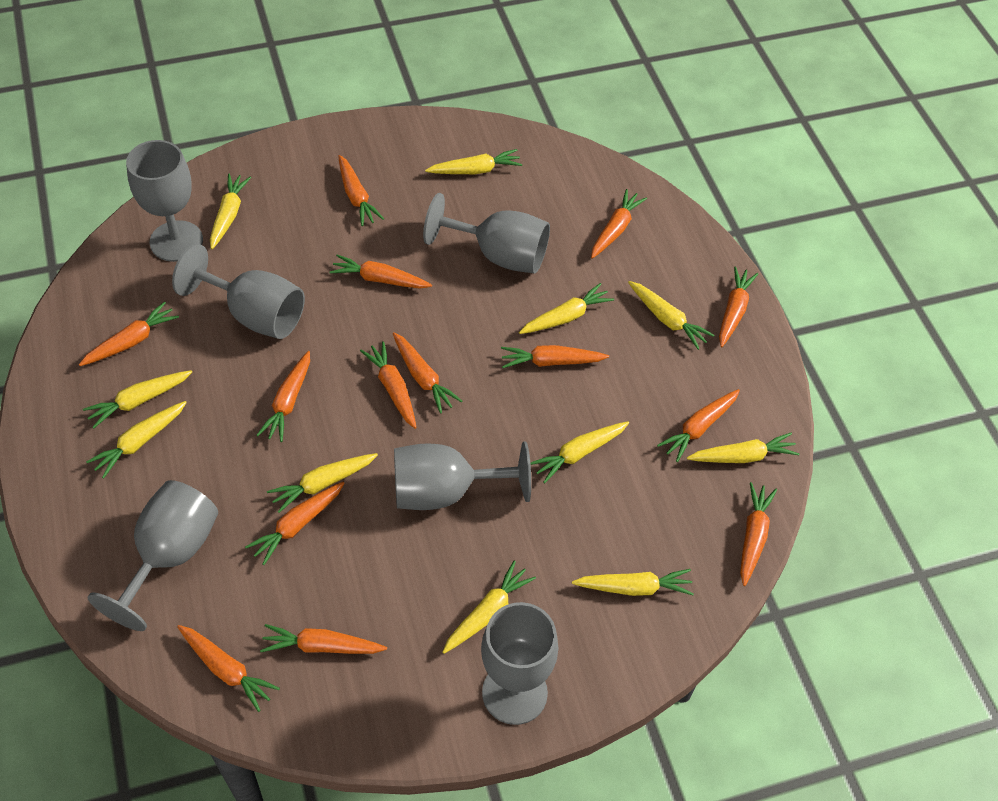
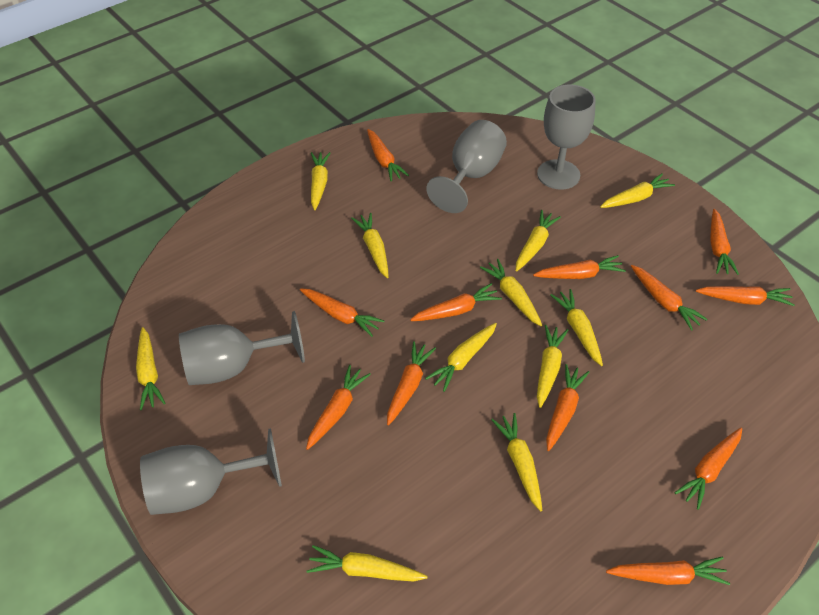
grey goblet: 6 -> 4
orange carrot: 14 -> 12

